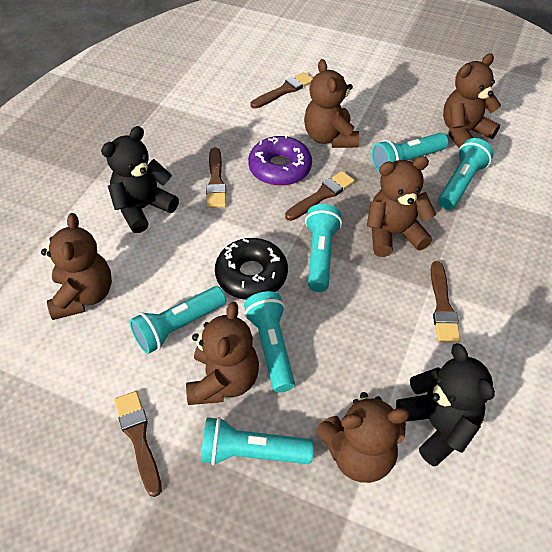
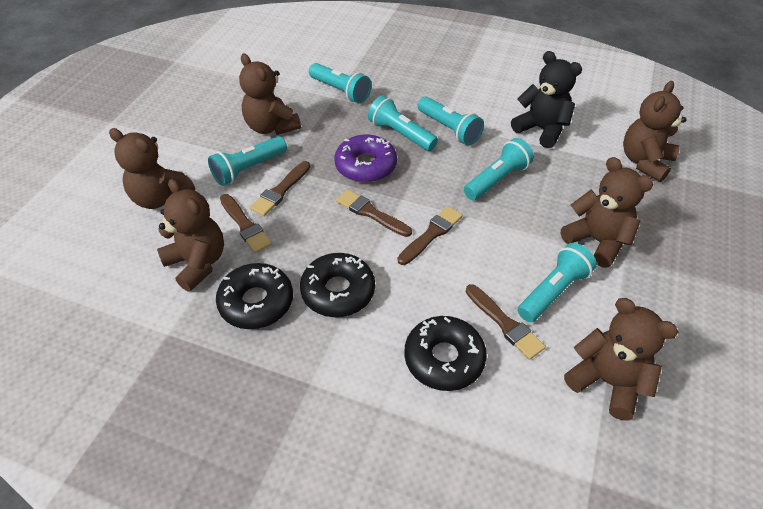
black donut: 1 -> 3
black teddy bear: 2 -> 1

